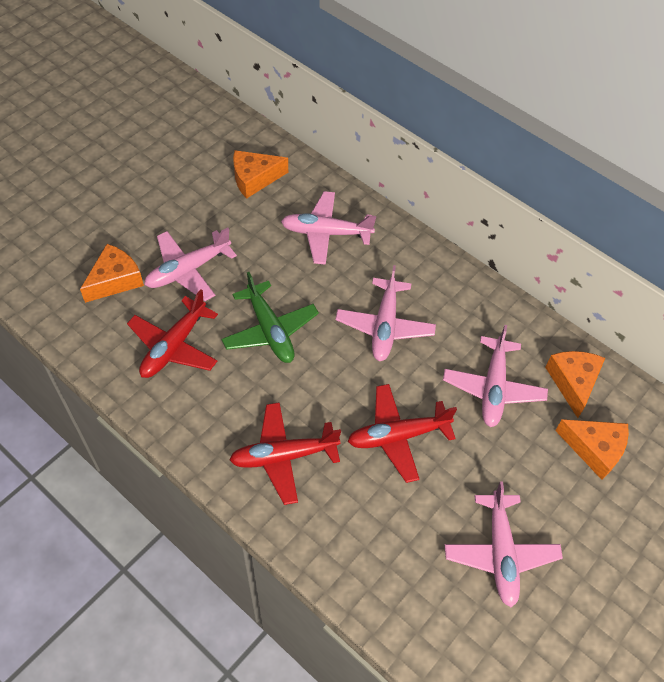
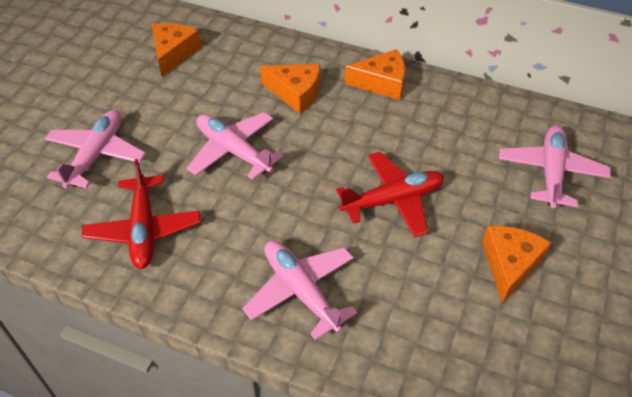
green plane: 1 -> 0
pink plane: 5 -> 4
red plane: 3 -> 2

